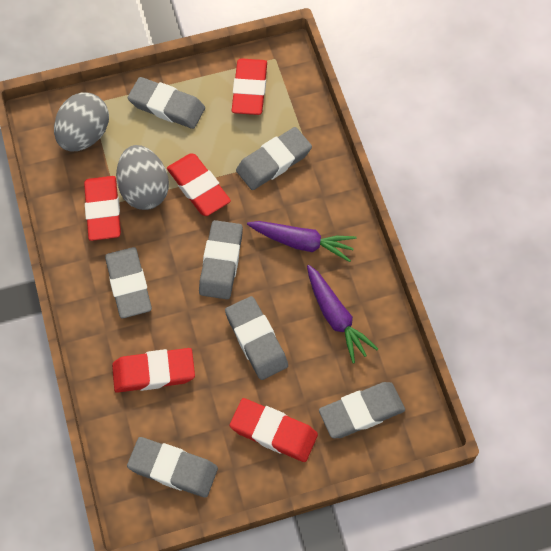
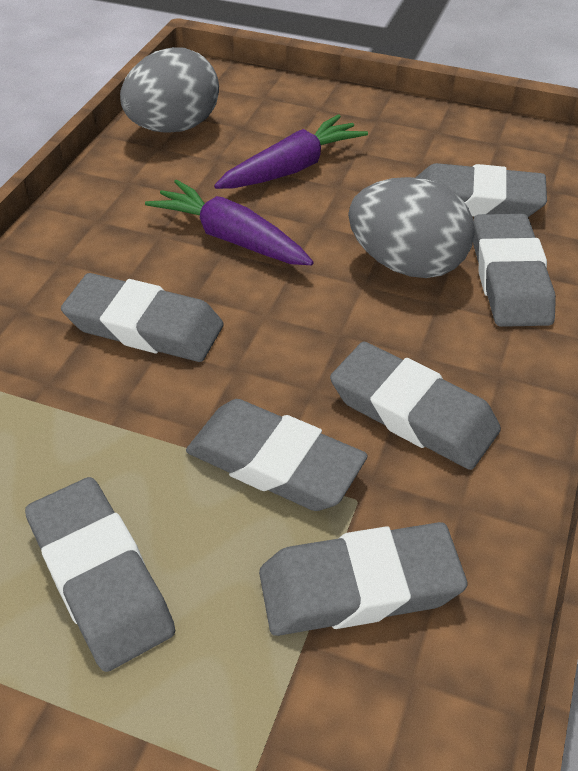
red eraser: 5 -> 0

